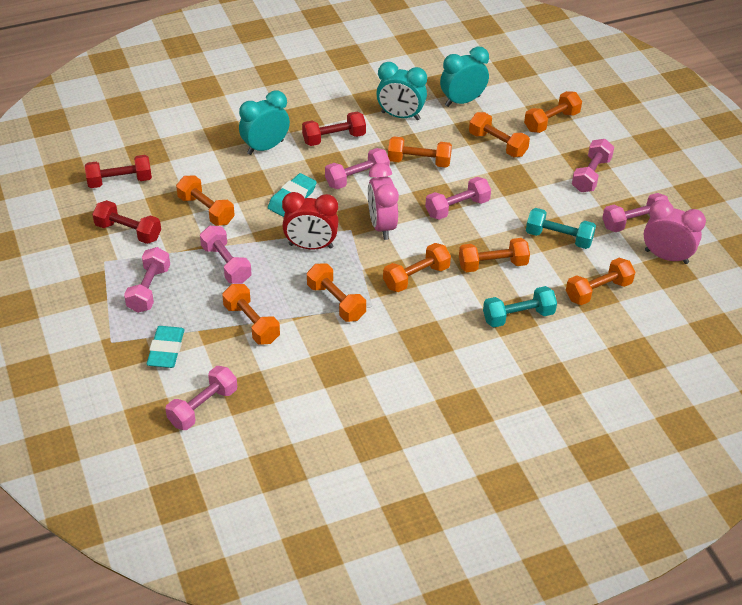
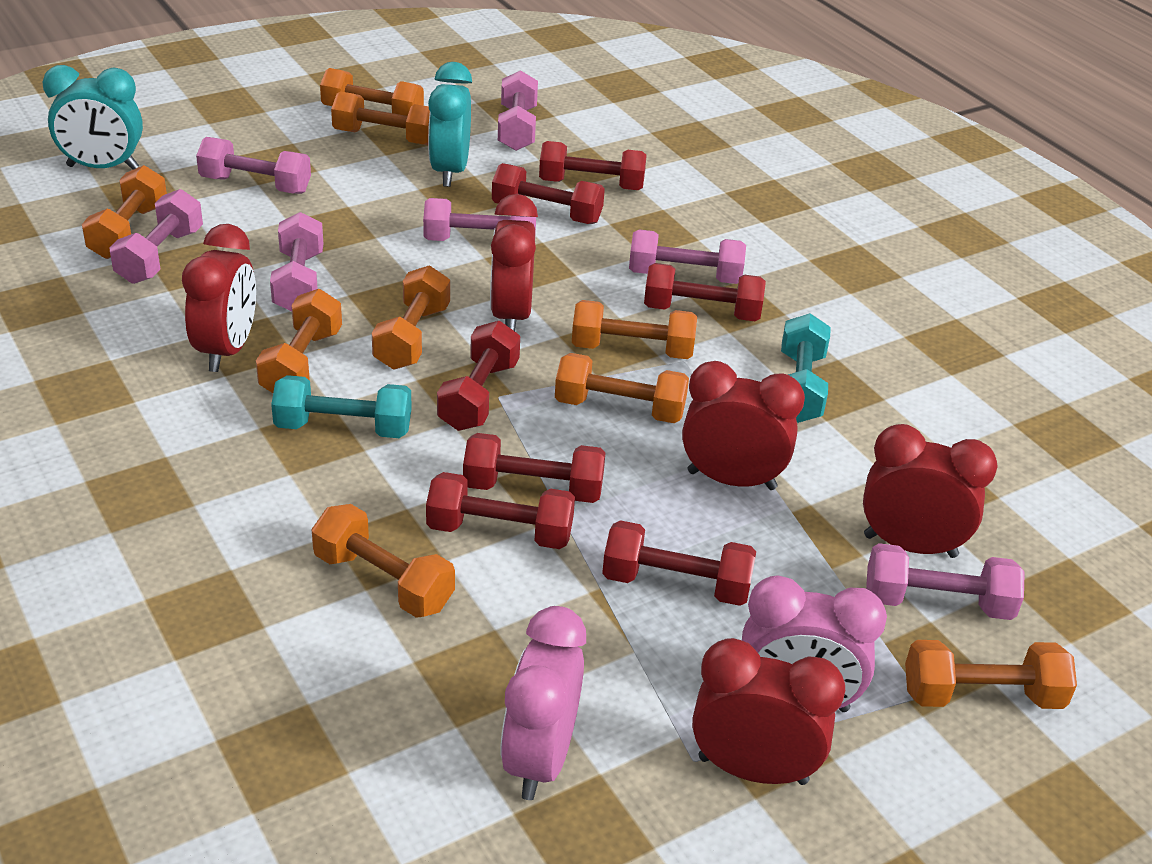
red clock: 1 -> 5
red dumbbell: 3 -> 7
turquoise clock: 3 -> 2
turquoise eraser: 2 -> 0

